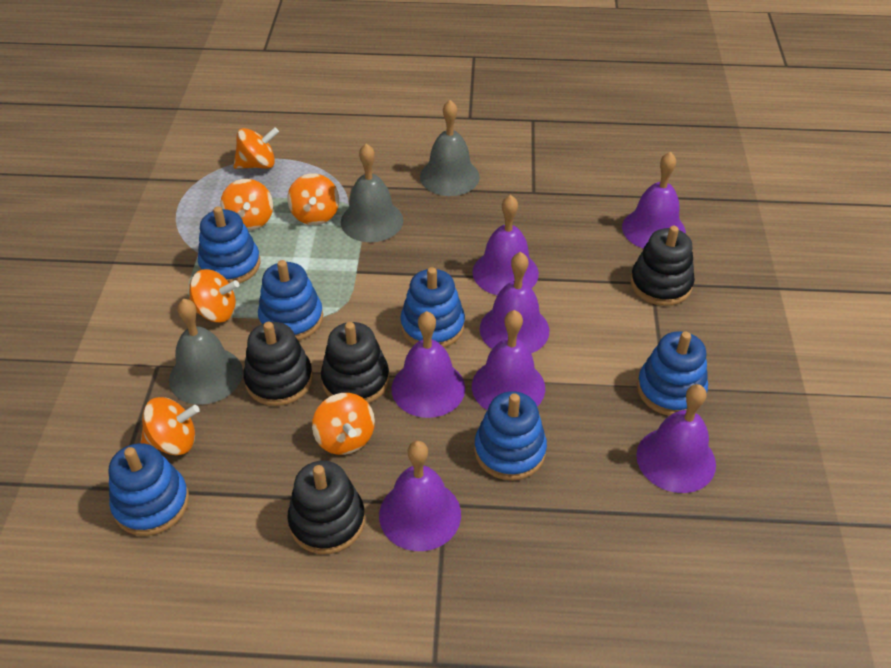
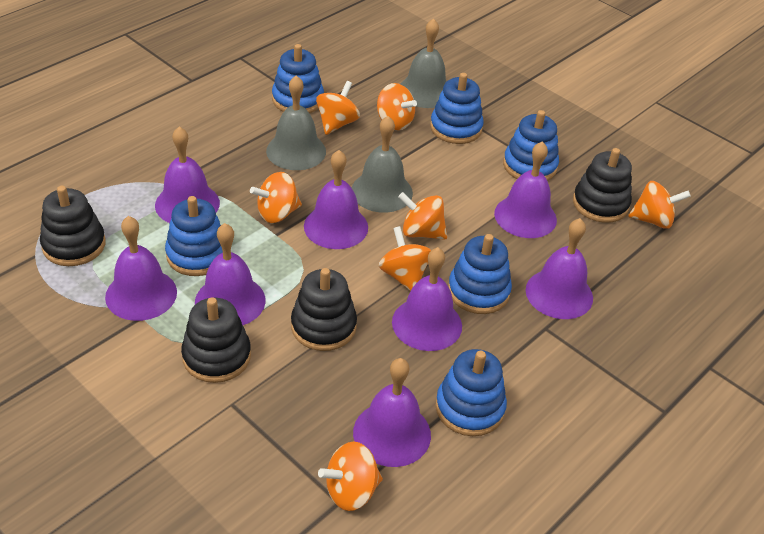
orange spinning top: 6 -> 7
purple bell: 7 -> 8

